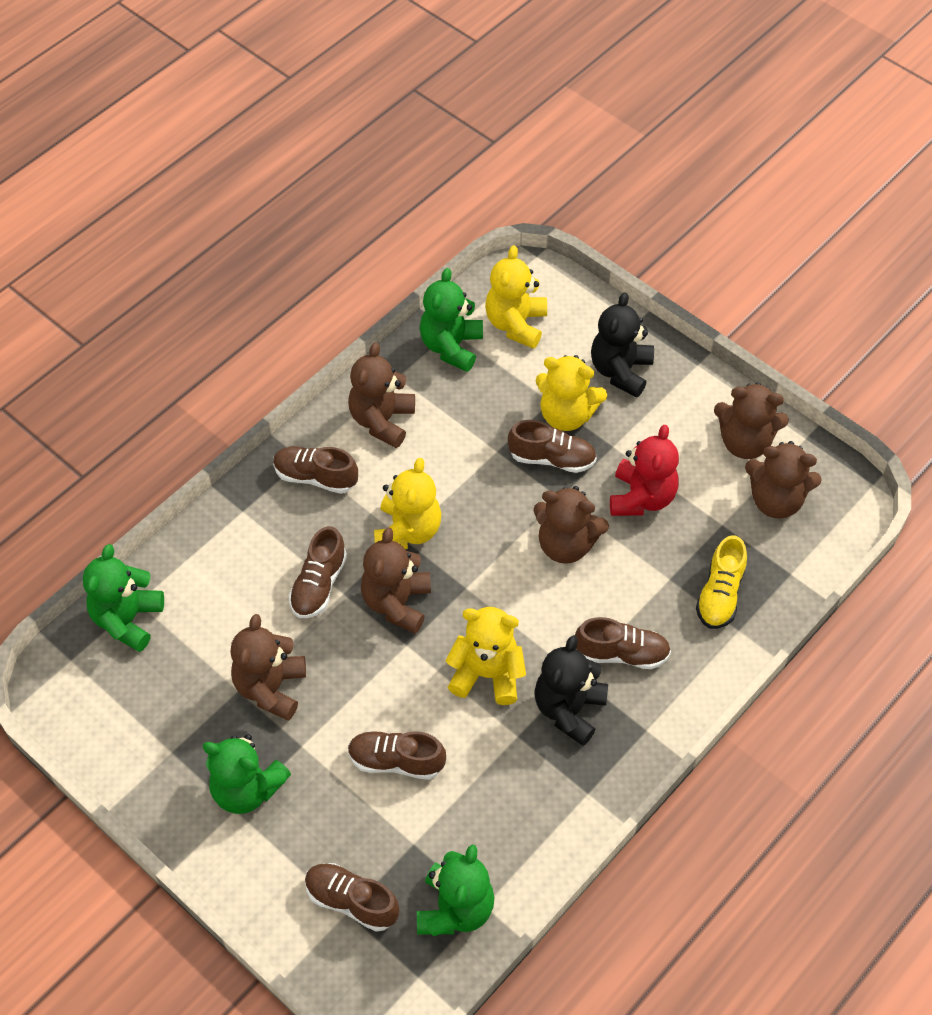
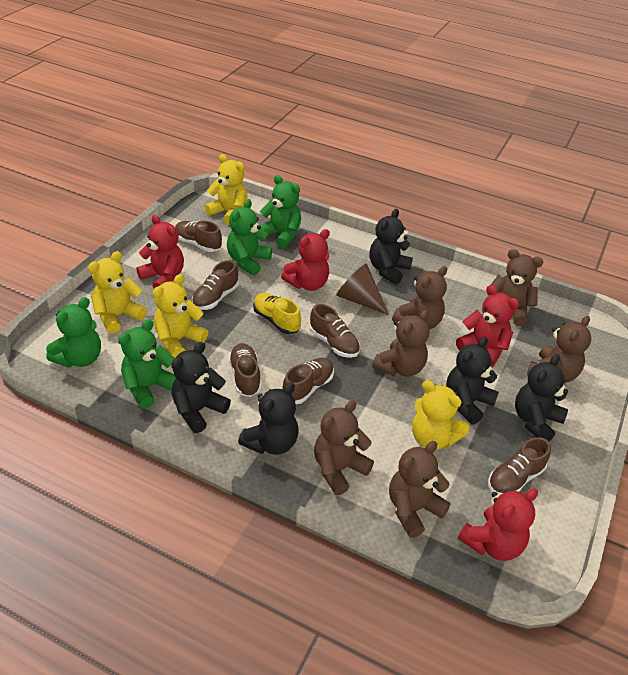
black teddy bear: 2 -> 5
brown cone: 0 -> 1
red teddy bear: 1 -> 4

